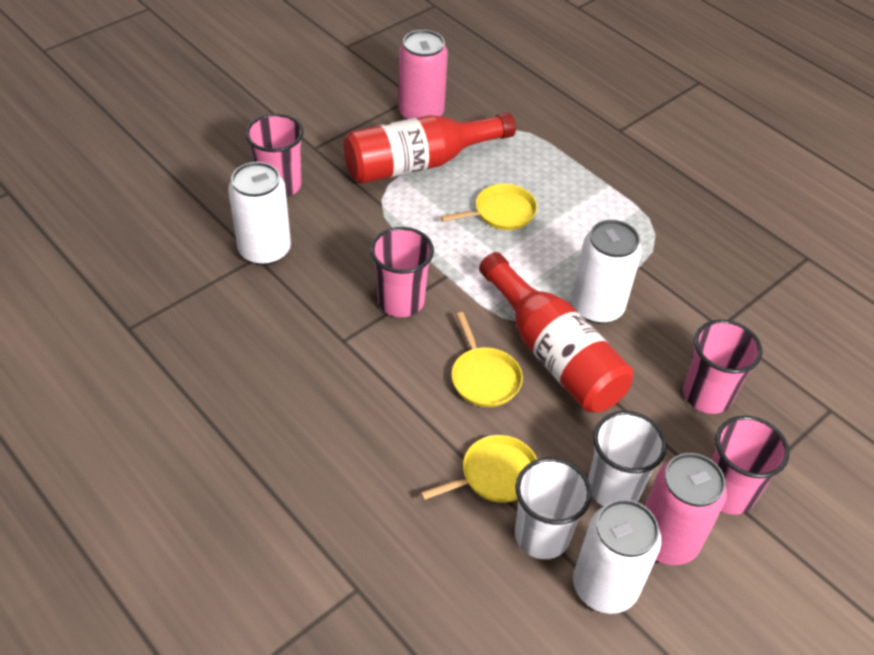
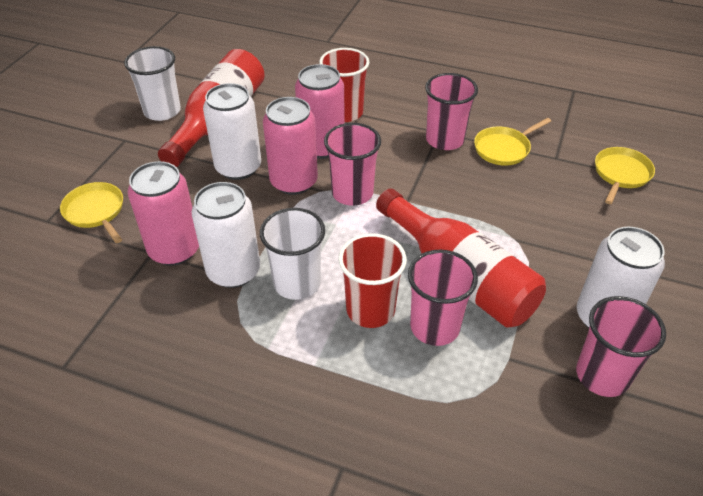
pink can: 2 -> 3
red cup: 0 -> 2

